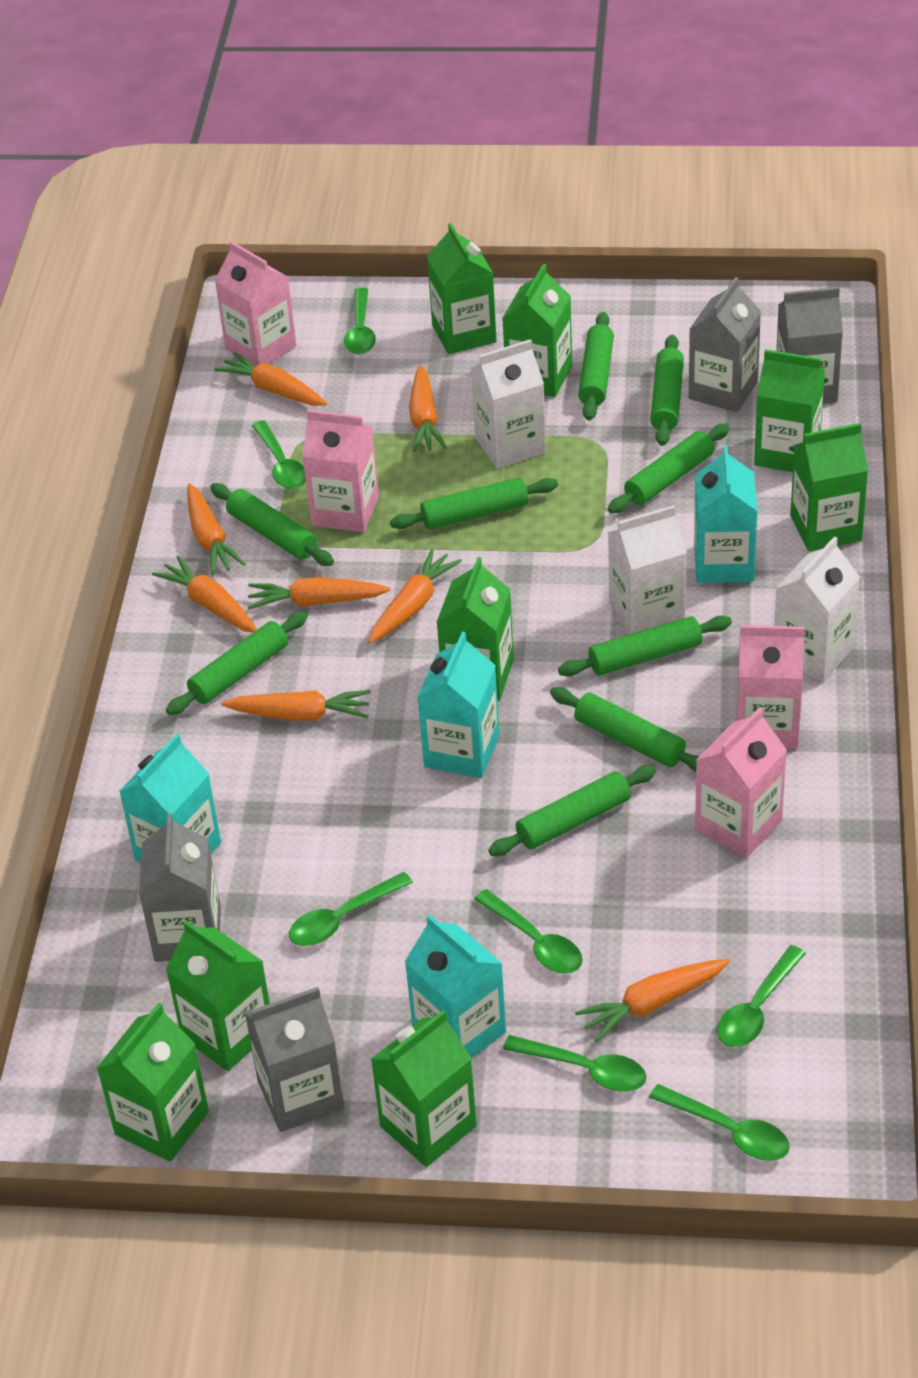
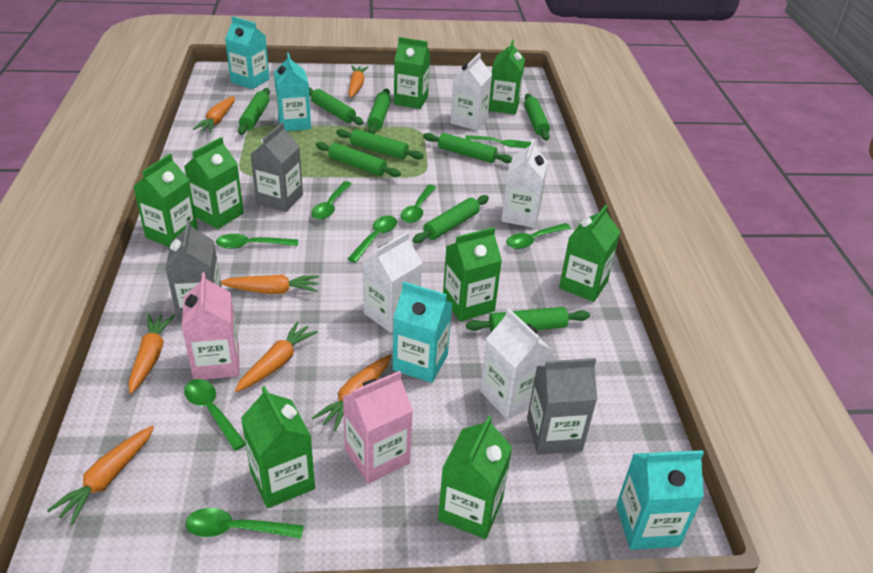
green fork: 0 -> 1
grey carton: 4 -> 3
orange carrot: 8 -> 7
pink carton: 4 -> 2
white carton: 3 -> 4

